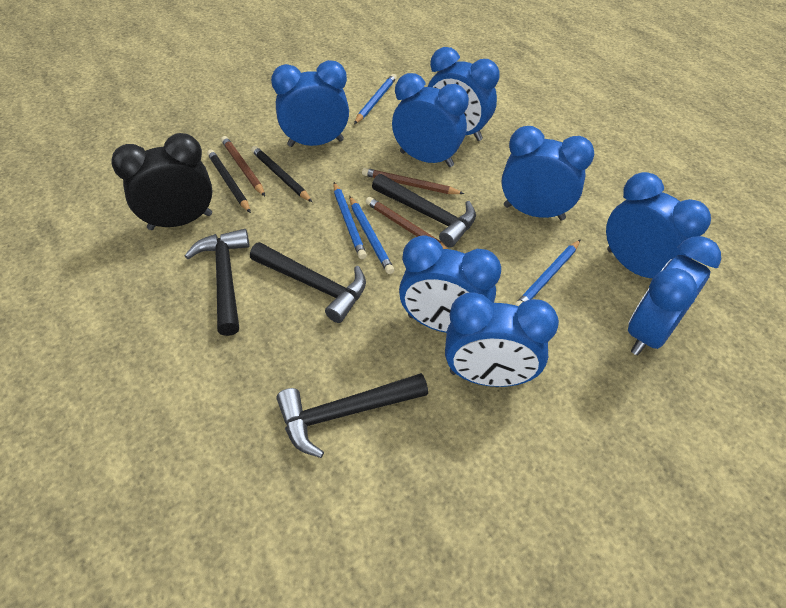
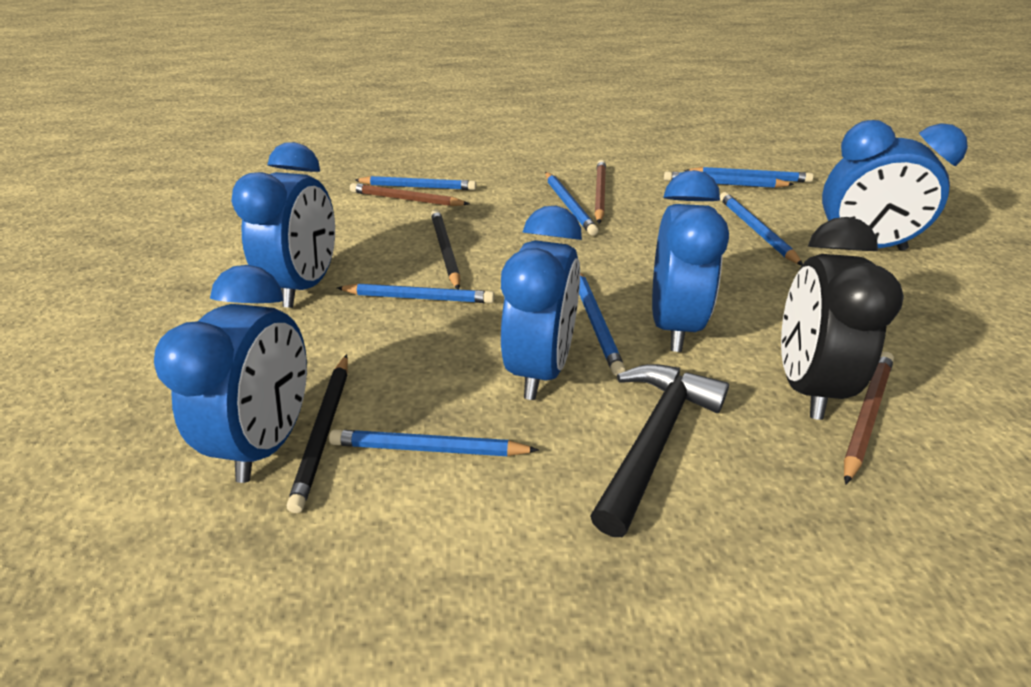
black hammer: 4 -> 1
blue clock: 8 -> 5
blue pencil: 4 -> 8

